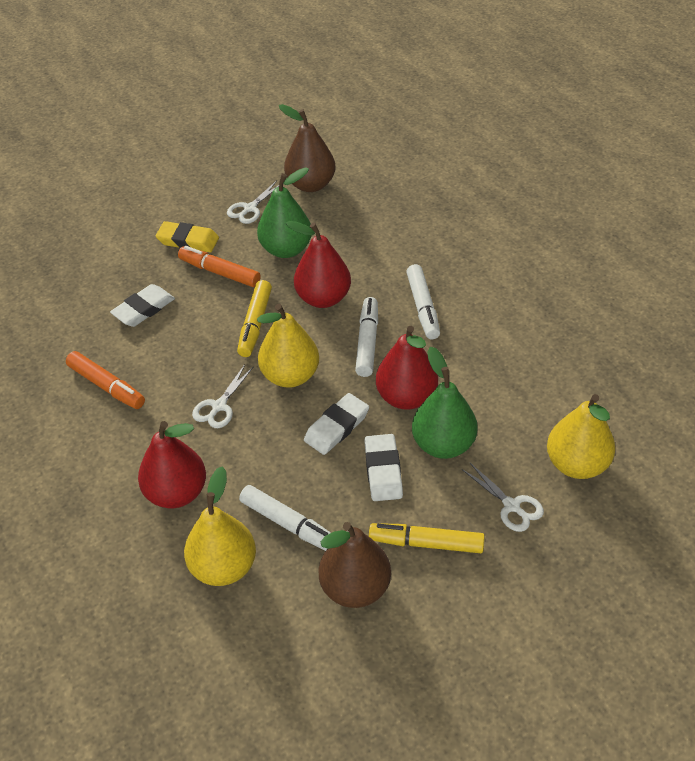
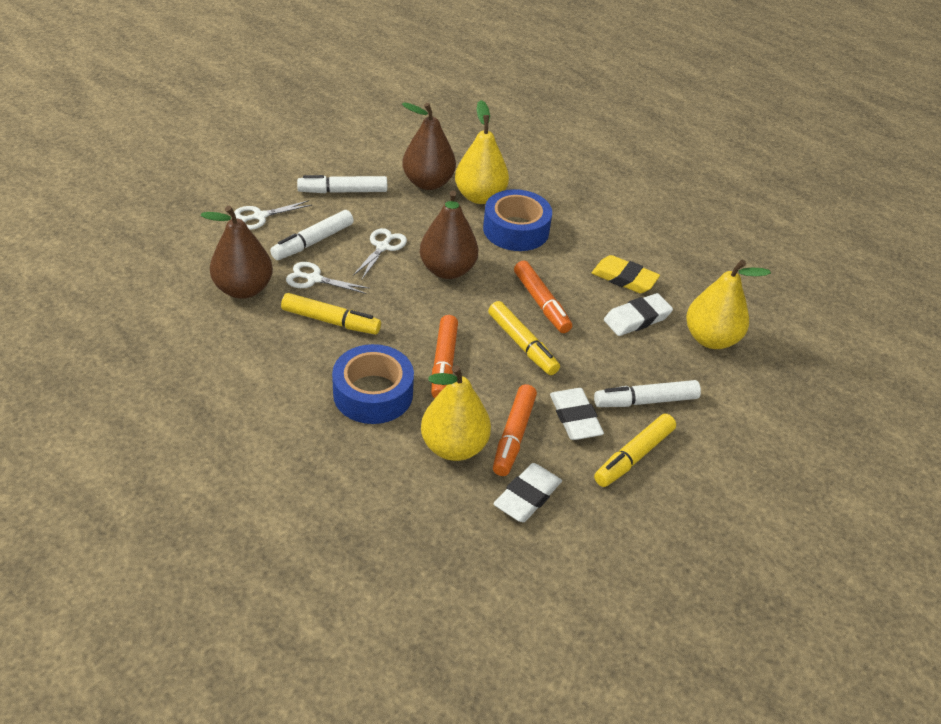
blue tape: 0 -> 2
brown pear: 2 -> 3
green pear: 2 -> 0
orange marker: 2 -> 3
red pear: 3 -> 0
yellow marker: 2 -> 3

